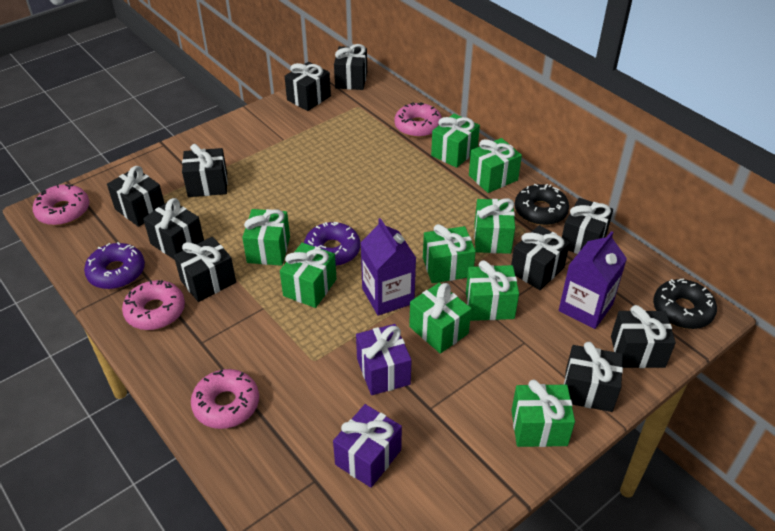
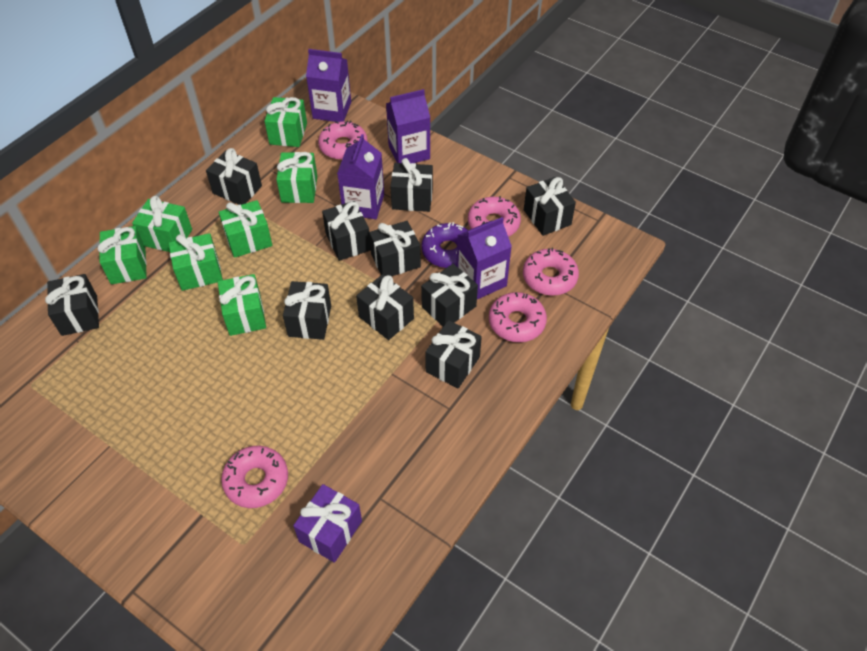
black donut: 2 -> 0
green gift: 9 -> 7
pink donut: 4 -> 5
purple carton: 2 -> 4
purple donut: 2 -> 1
purple gift: 2 -> 1

